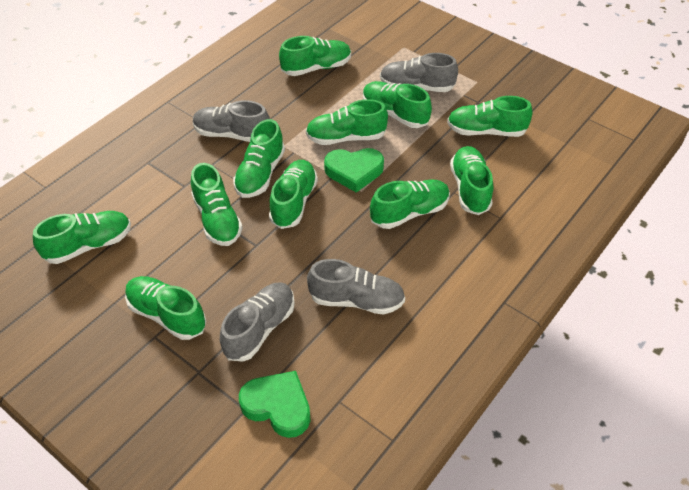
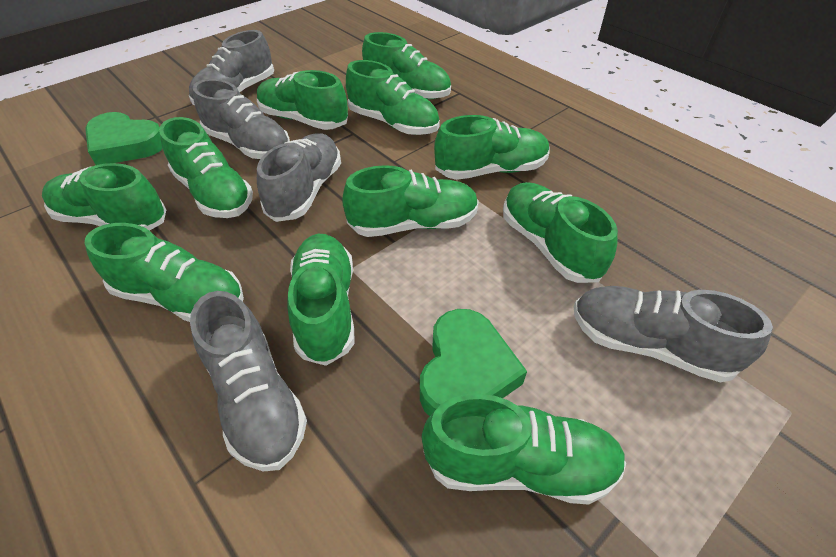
grey shoe: 4 -> 5

